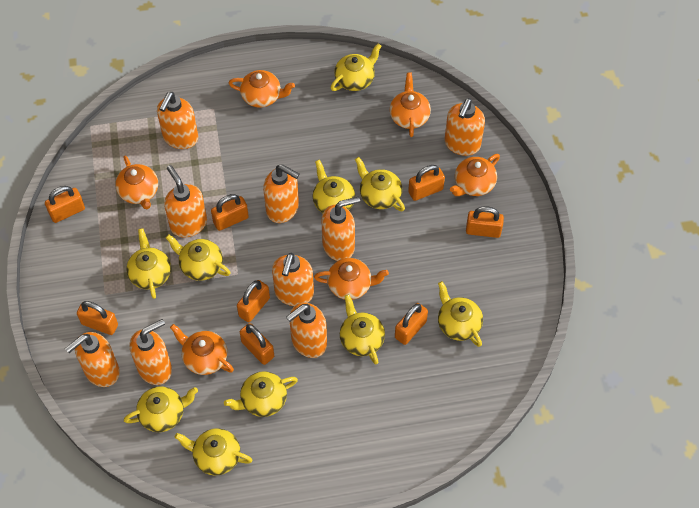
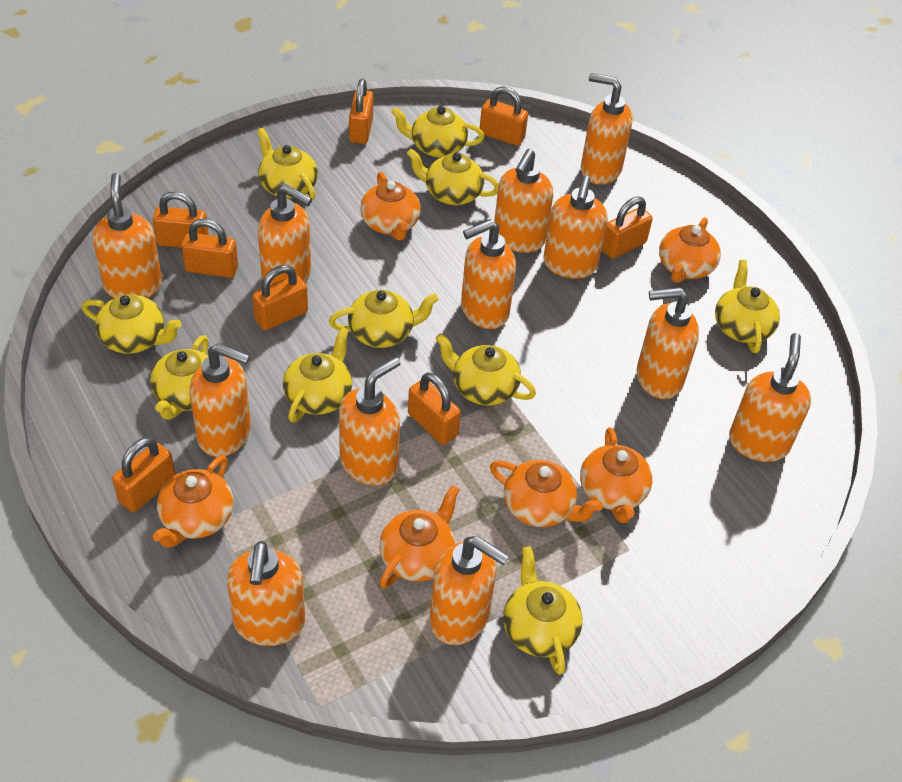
orange soap dispenser: 9 -> 12

